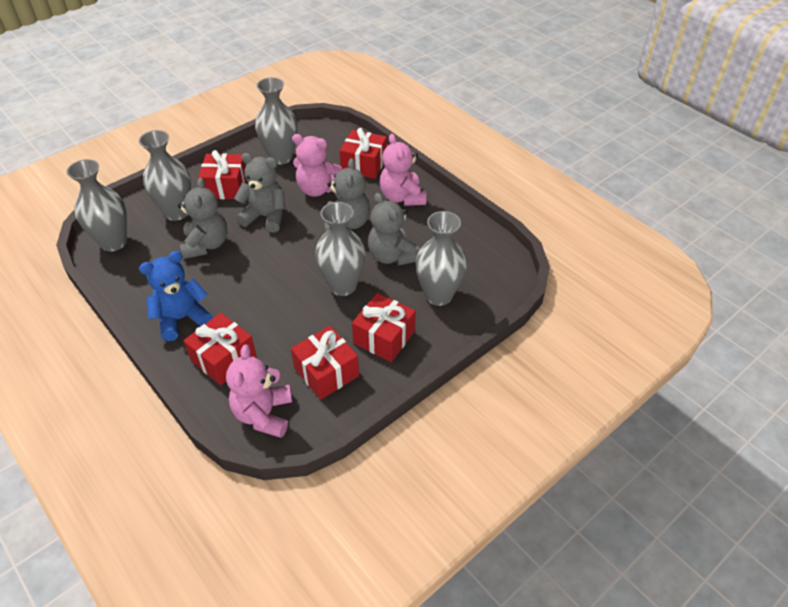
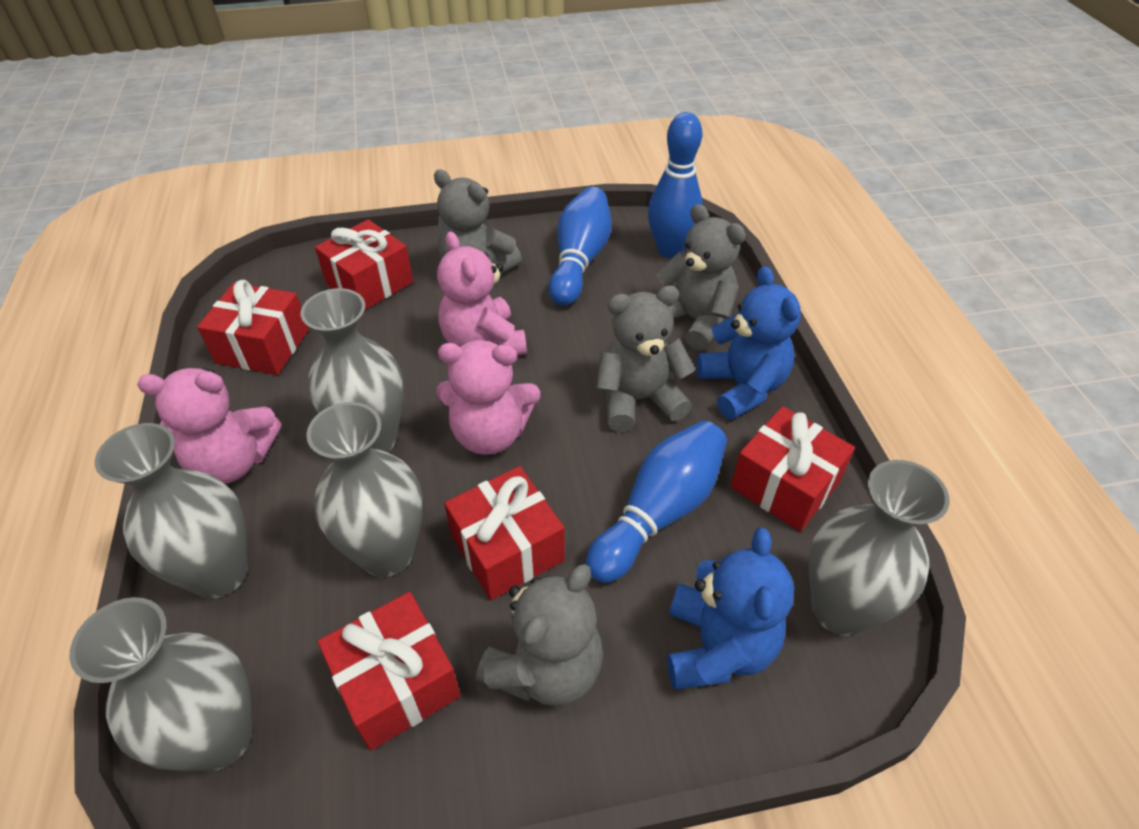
blue bowling pin: 0 -> 3
blue teddy bear: 1 -> 2

